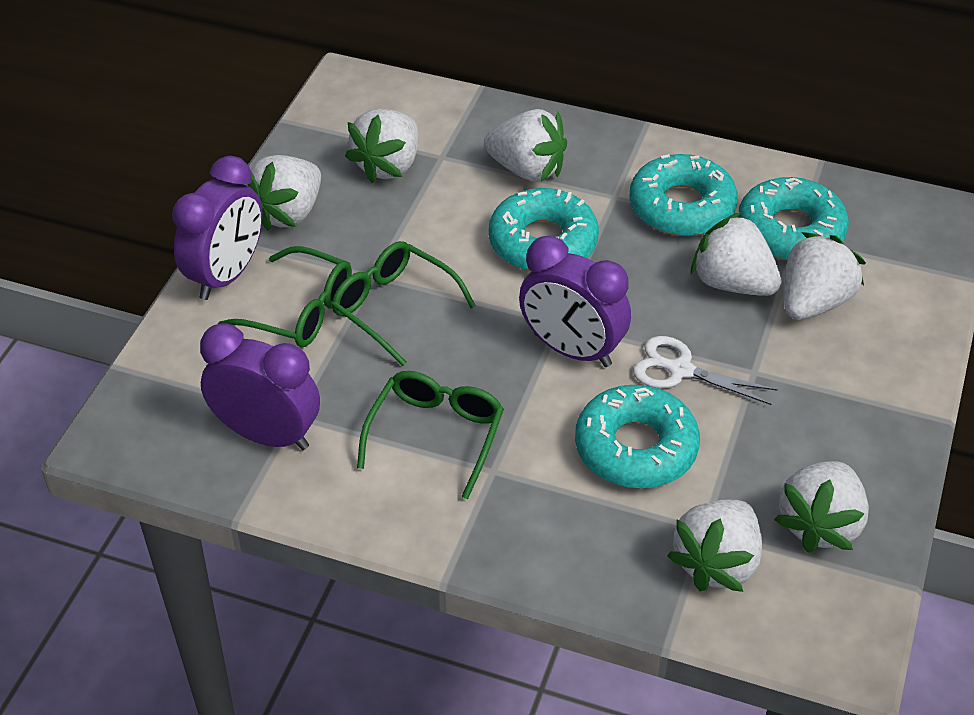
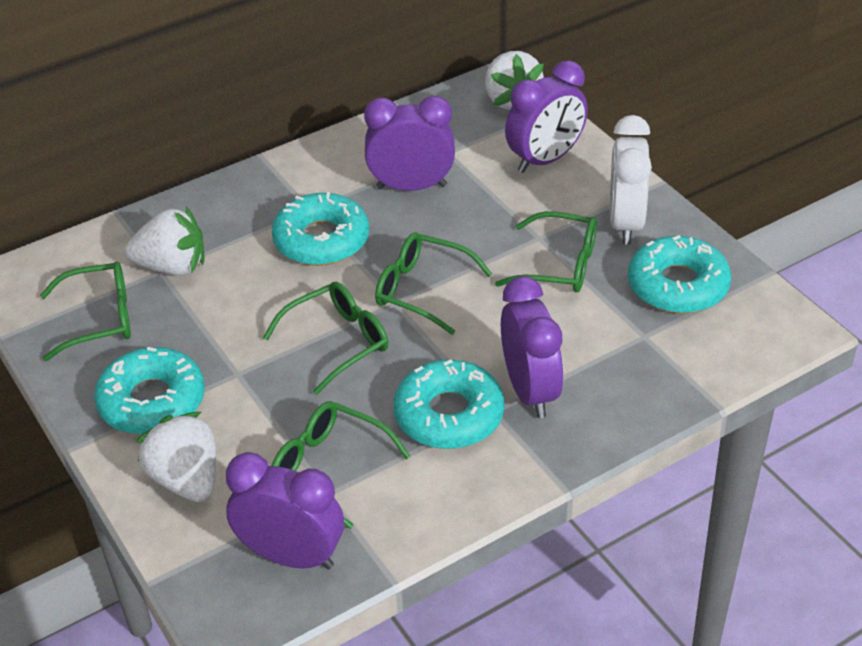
green glasses: 3 -> 5
purple clock: 3 -> 4
white clock: 0 -> 1
white scissors: 1 -> 0
white strawberry: 7 -> 3

